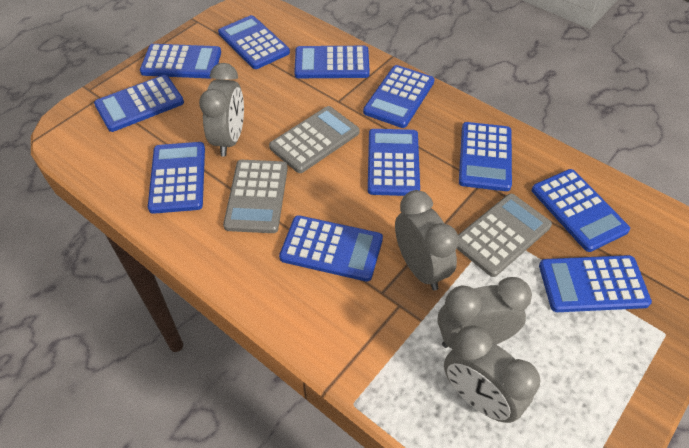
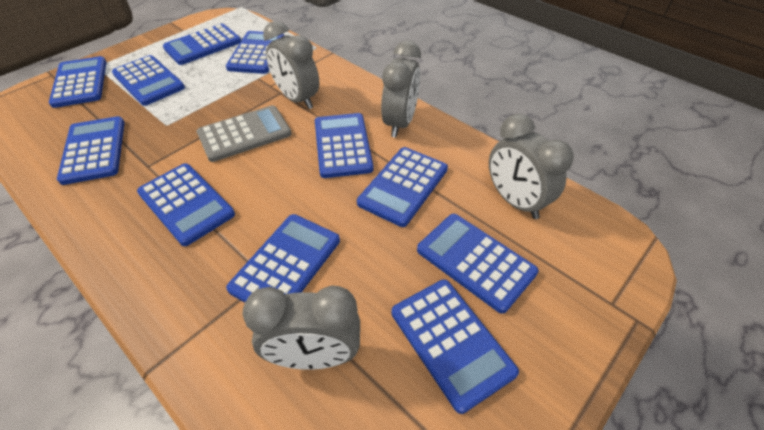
grey calculator: 3 -> 1

